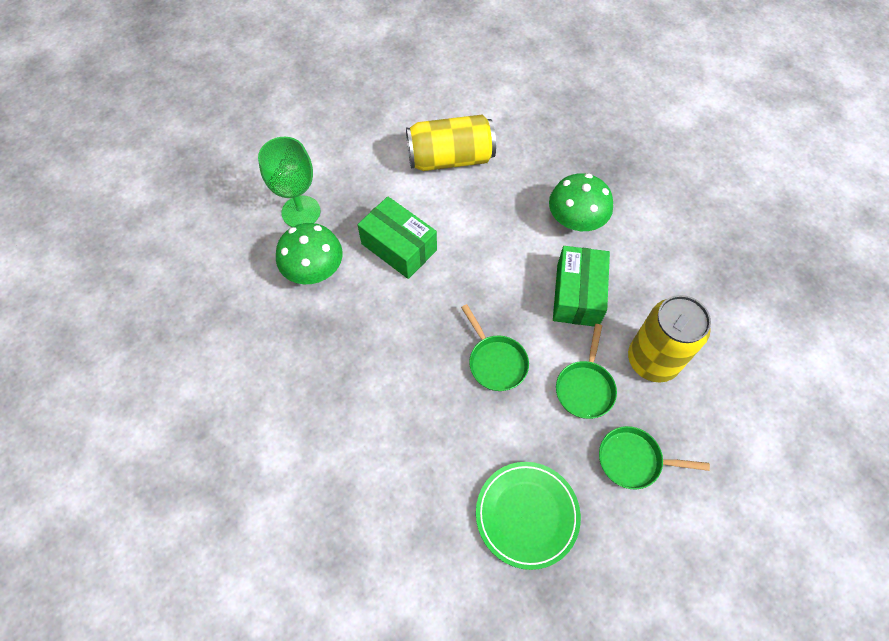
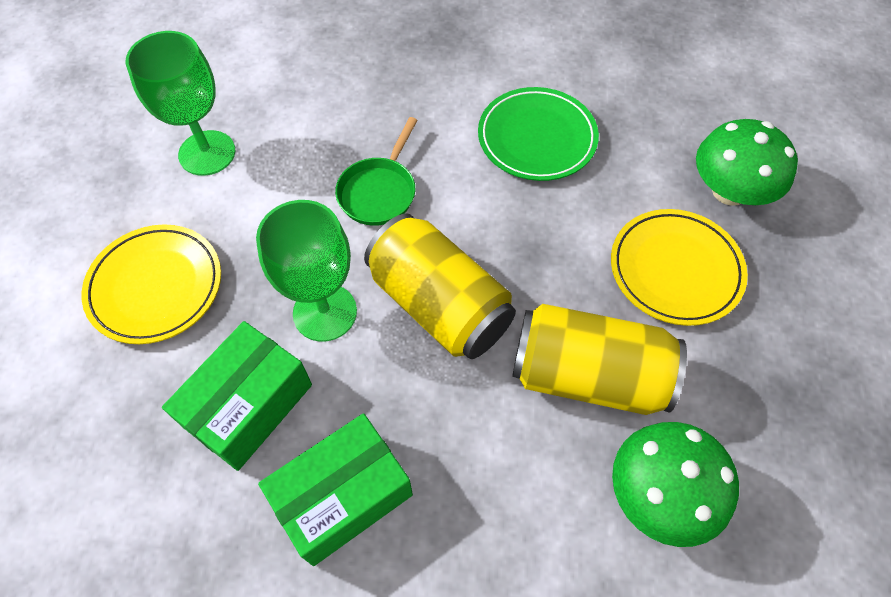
green goblet: 1 -> 2
green pan: 3 -> 1
yellow plate: 0 -> 2

